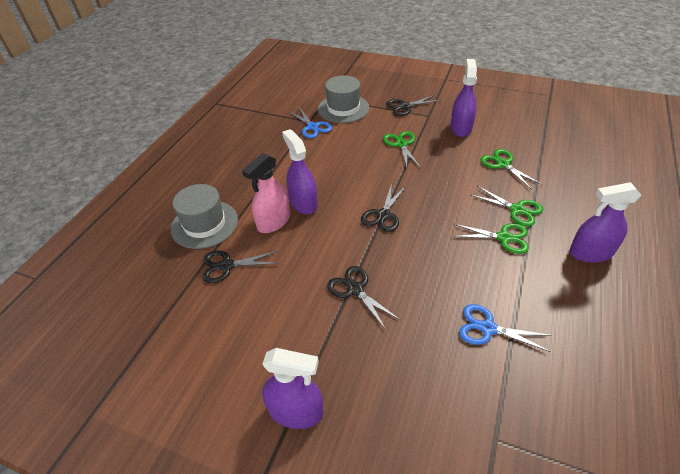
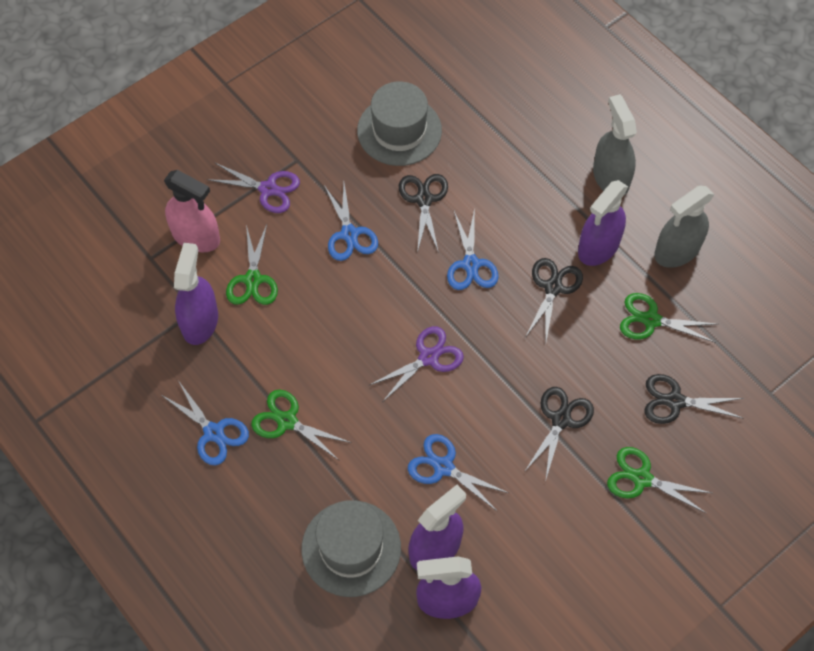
blue scissors: 2 -> 4
grey spray bottle: 0 -> 2
purple scissors: 0 -> 2

